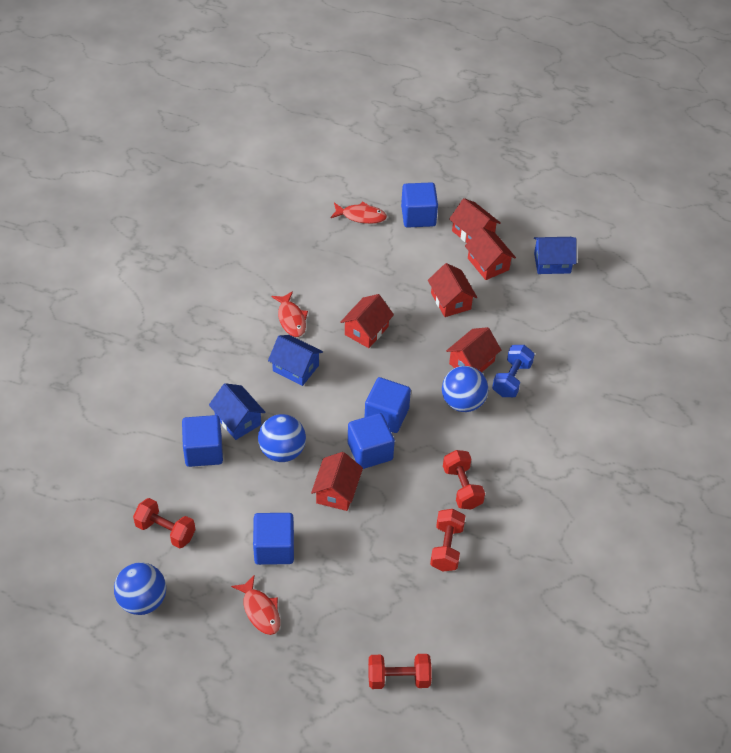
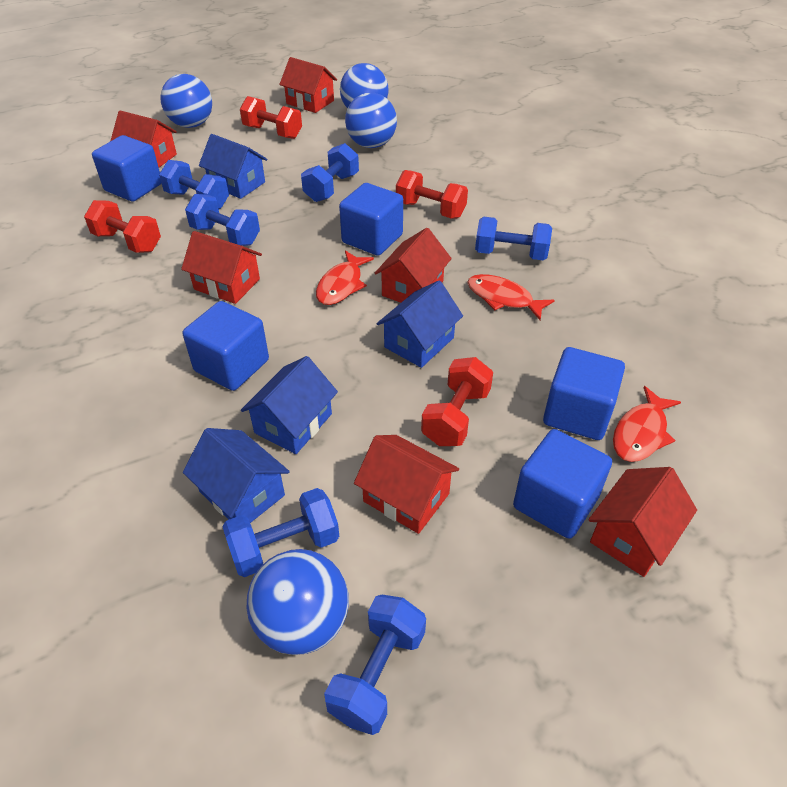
blue ball: 3 -> 4
blue dumbbell: 1 -> 6
blue house: 3 -> 4

